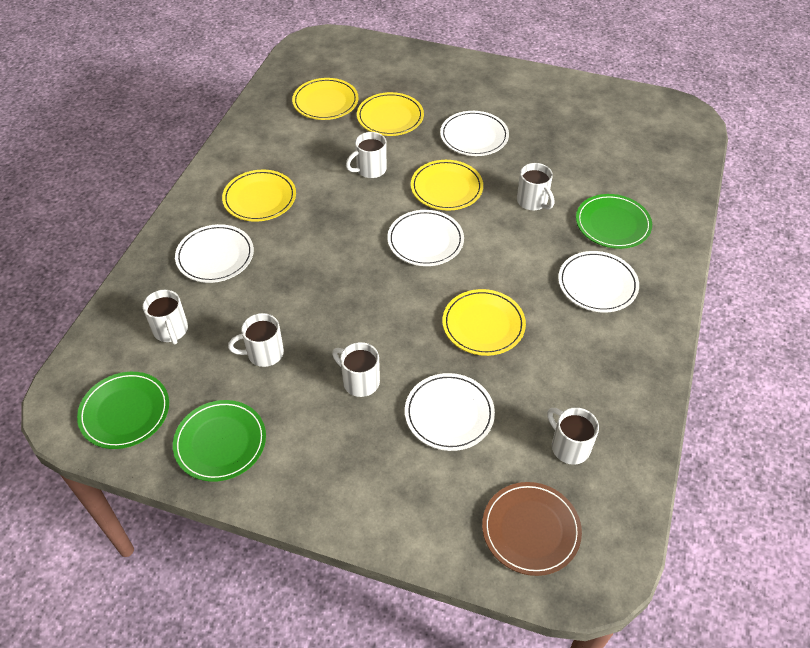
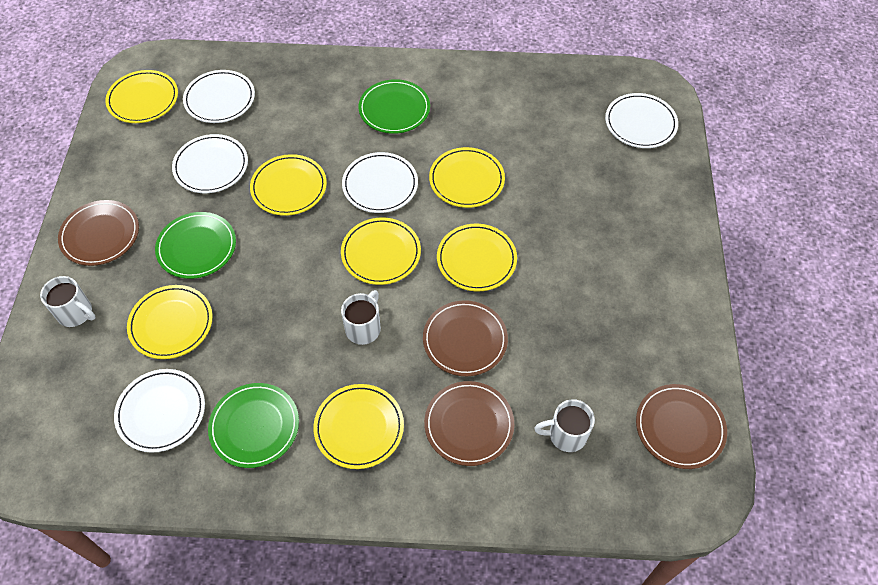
brown plate: 1 -> 4
white mug: 6 -> 3
yellow plate: 5 -> 7

